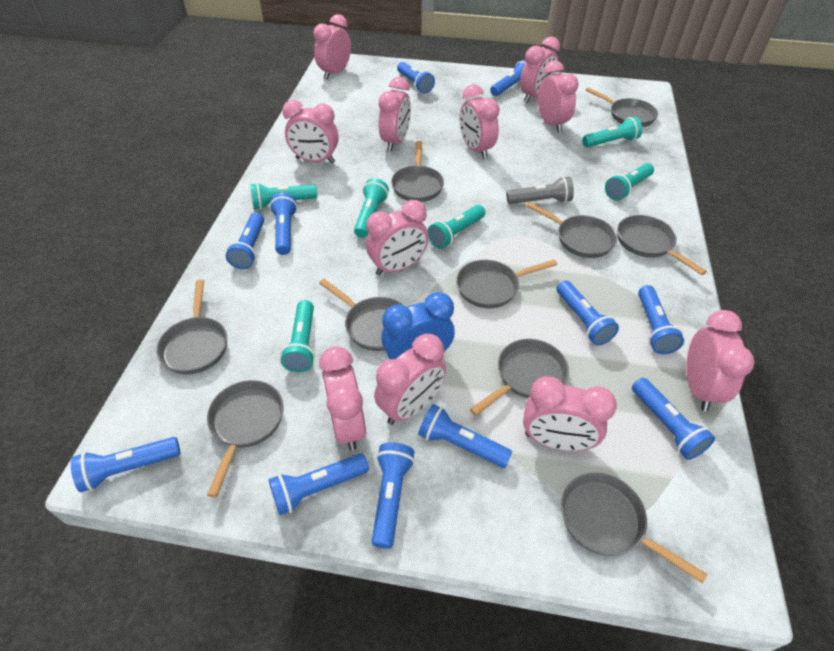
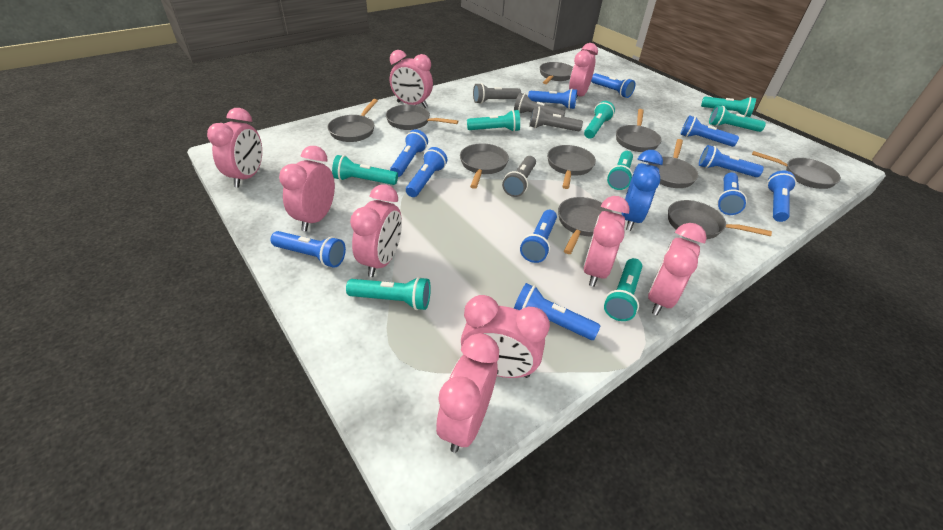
grey flashlight: 1 -> 4
pink clock: 11 -> 9
turquoise flashlight: 6 -> 8

